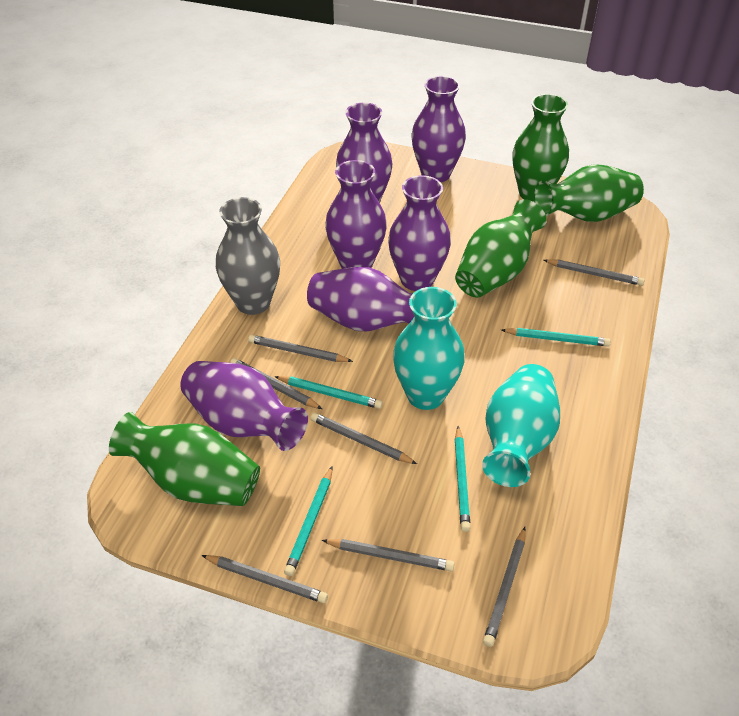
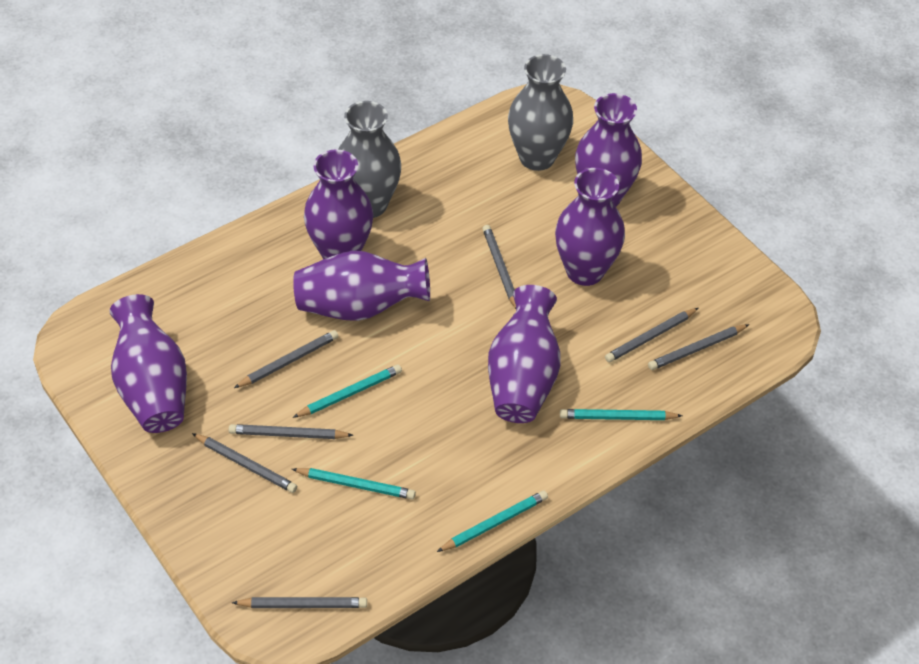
green vase: 4 -> 0
grey vase: 1 -> 2
turquoise vase: 2 -> 0

